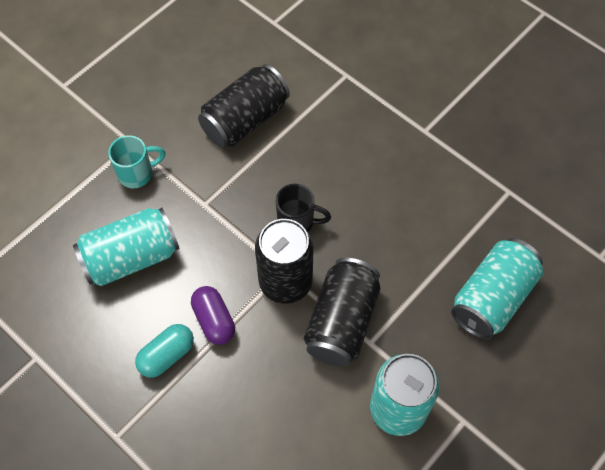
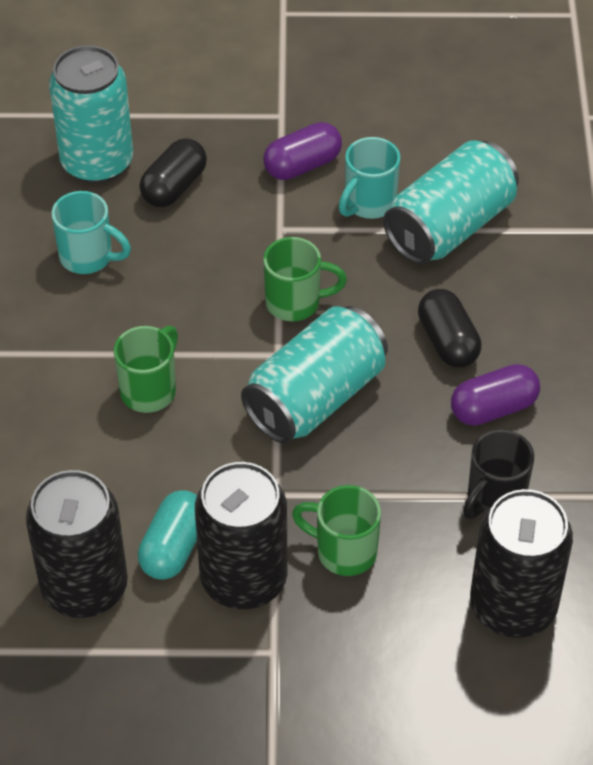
black capsule: 0 -> 2
green mug: 0 -> 3
purple capsule: 1 -> 2
turquoise mug: 1 -> 2

